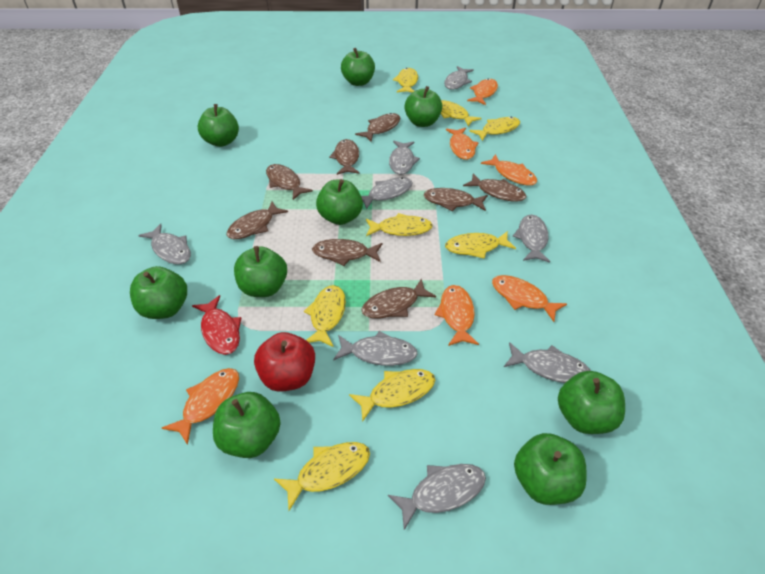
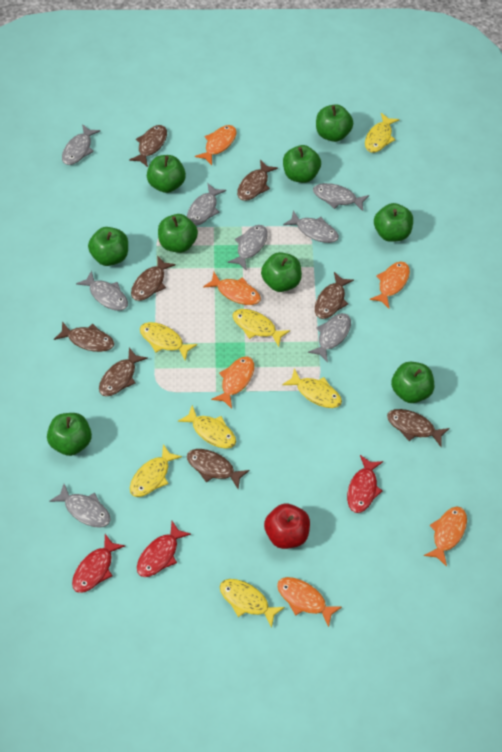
red fish: 1 -> 3
yellow fish: 8 -> 7

